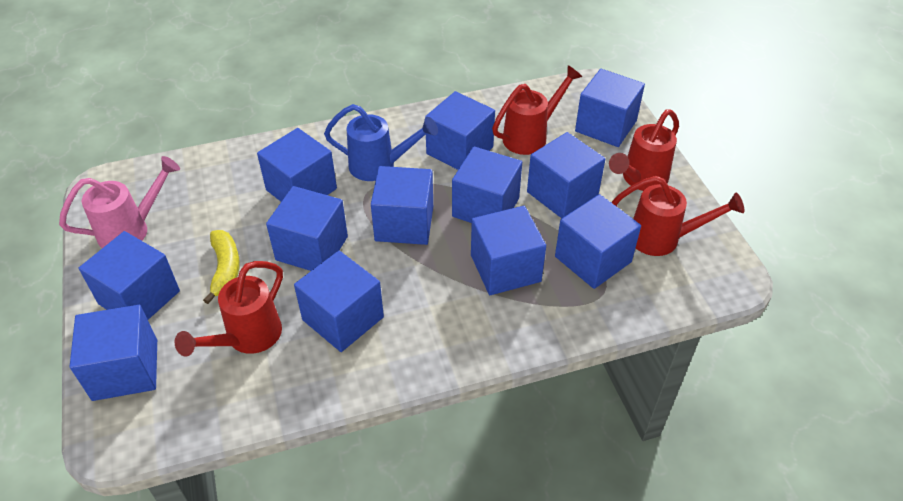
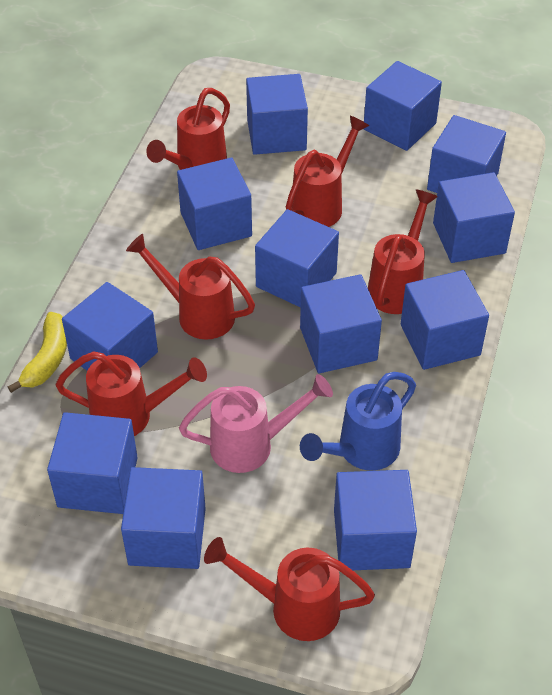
red watering can: 4 -> 6

